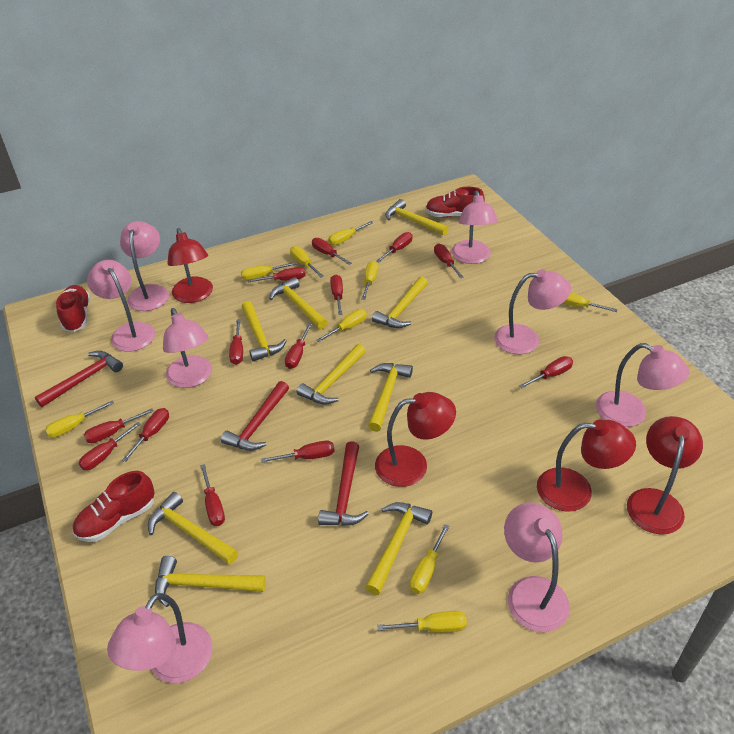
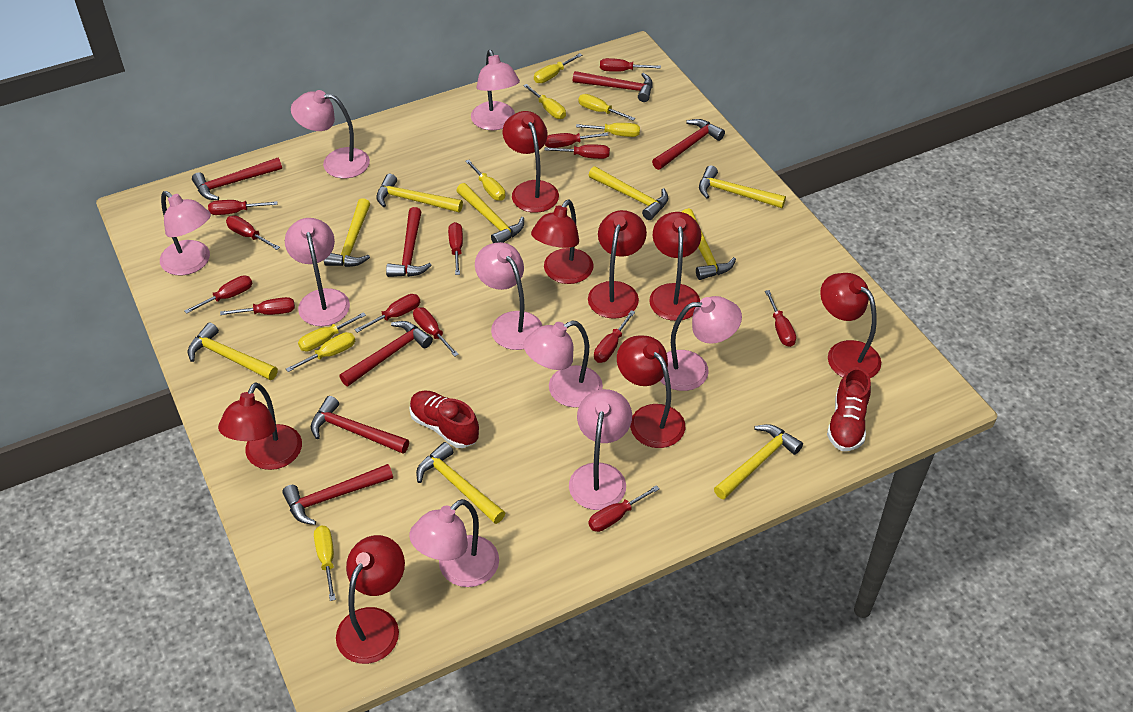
pink lamp: 8 -> 9
red hammer: 3 -> 7
red lamp: 4 -> 8
red shoe: 3 -> 2
yellow screwdriver: 9 -> 8

